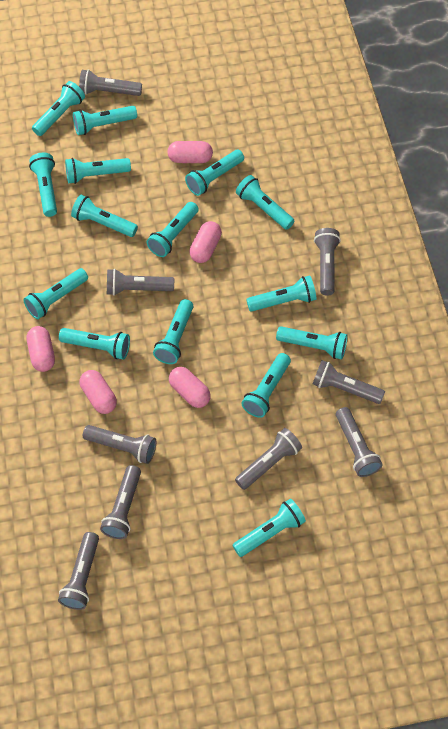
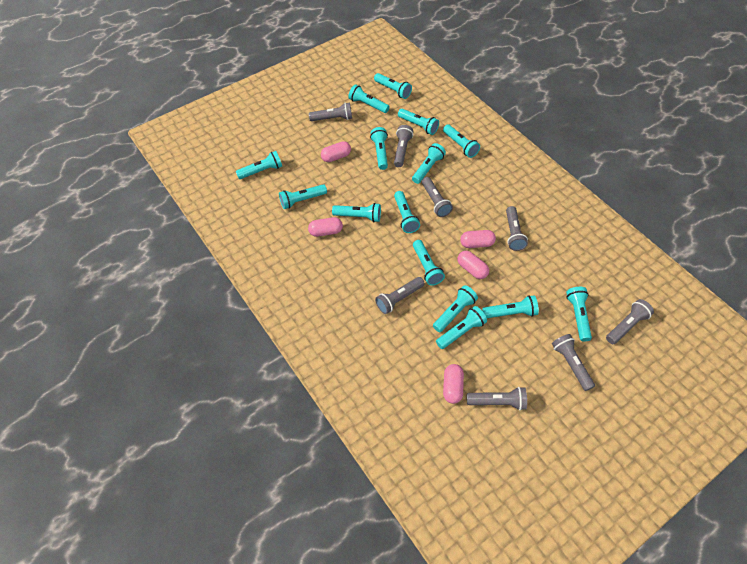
grey flashlight: 9 -> 8

